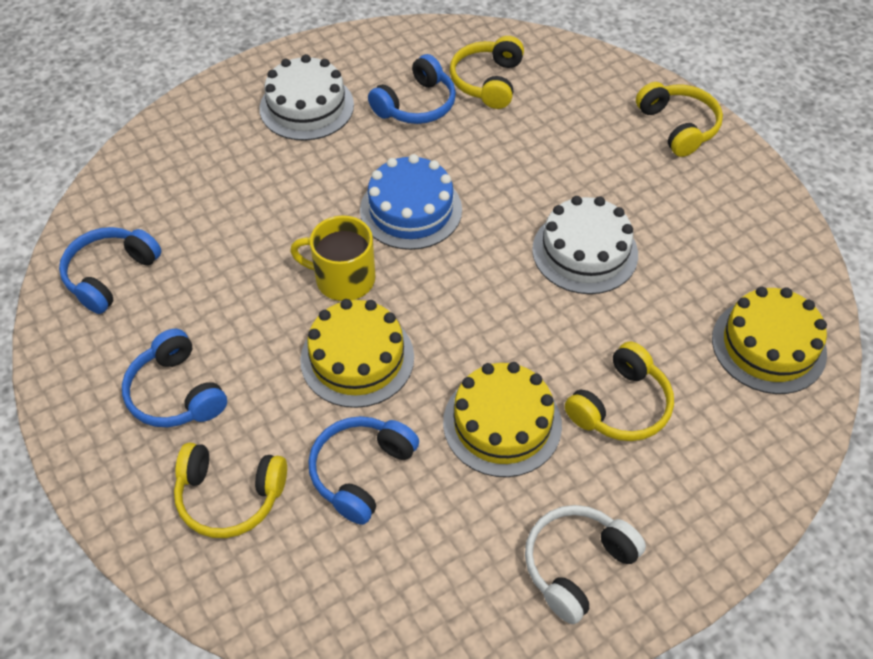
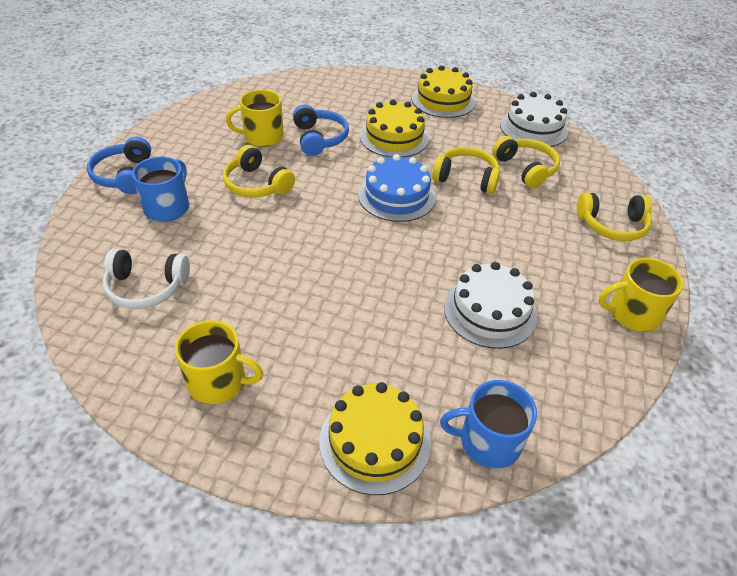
blue headphones: 4 -> 2
blue mug: 0 -> 2
yellow mug: 1 -> 3

